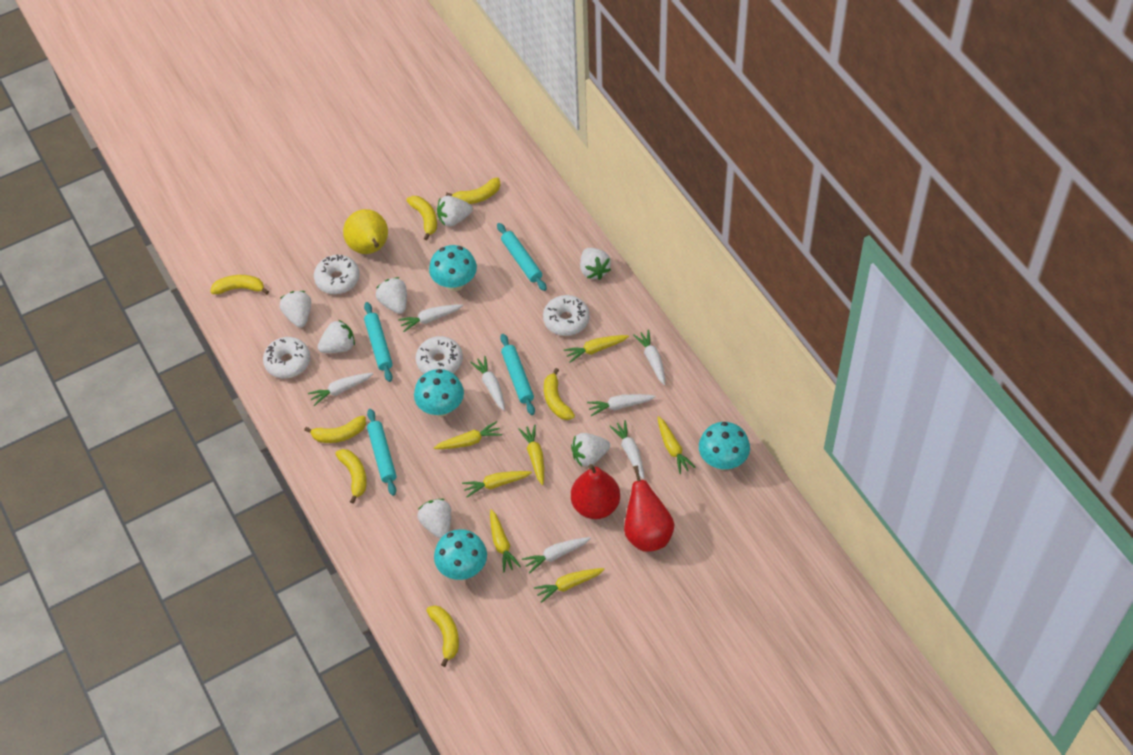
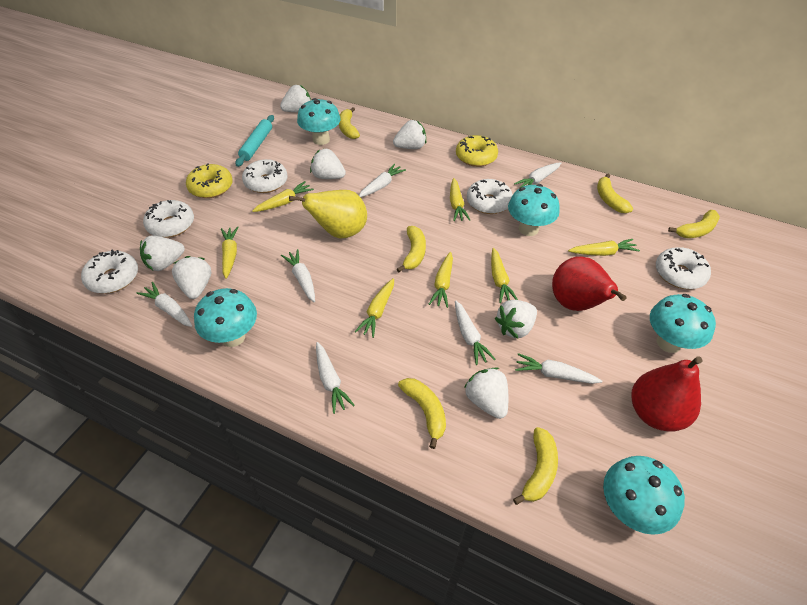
turquoise mushroom: 4 -> 5
turquoise rolling pin: 4 -> 1
white donut: 4 -> 5
yellow banana: 7 -> 6
yellow donut: 0 -> 2

